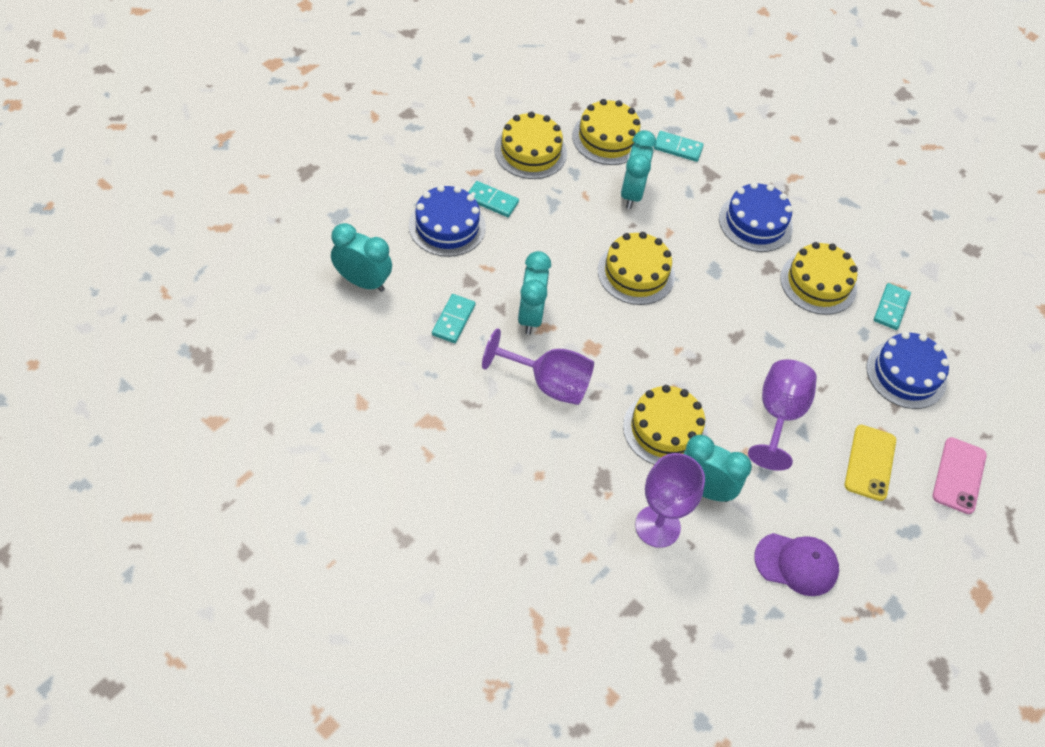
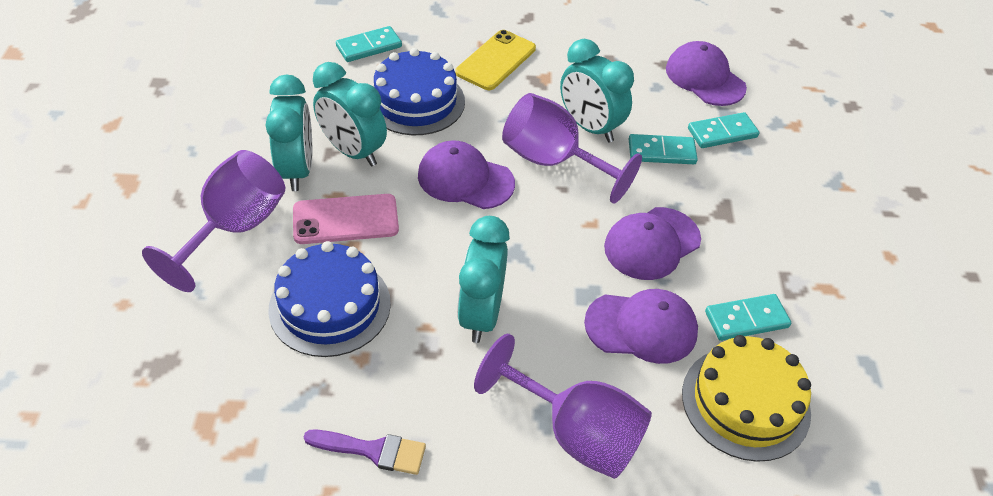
blue cake: 3 -> 2
purple brush: 0 -> 1
purple cap: 1 -> 4
yellow cake: 5 -> 1

